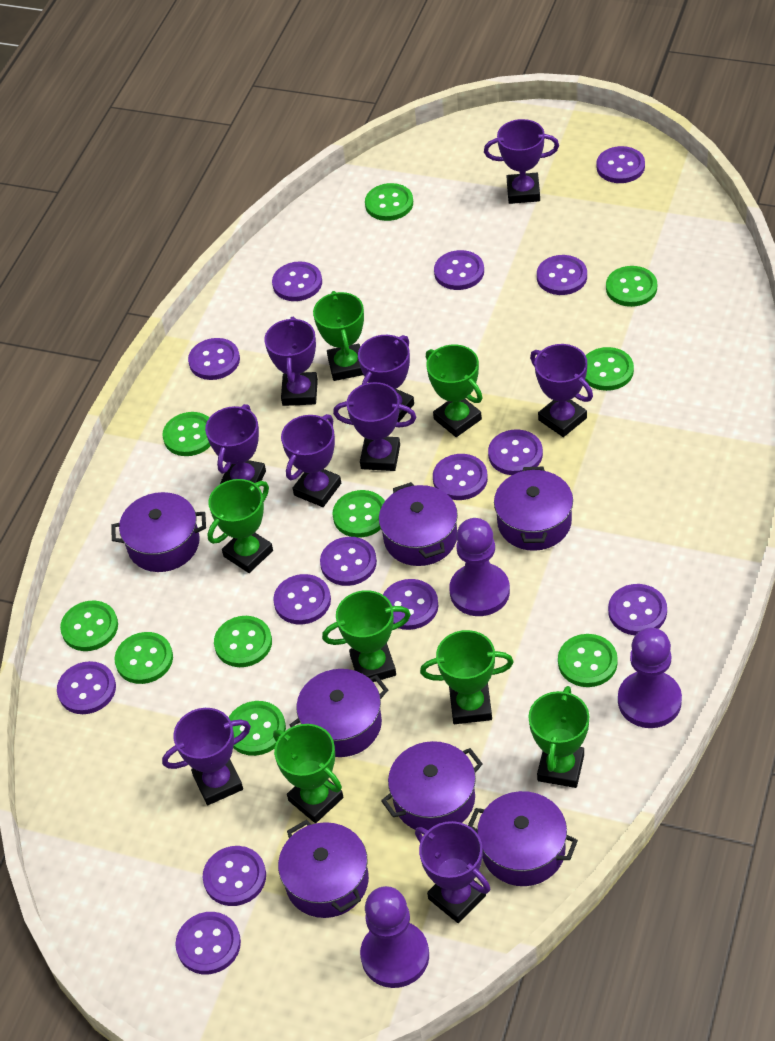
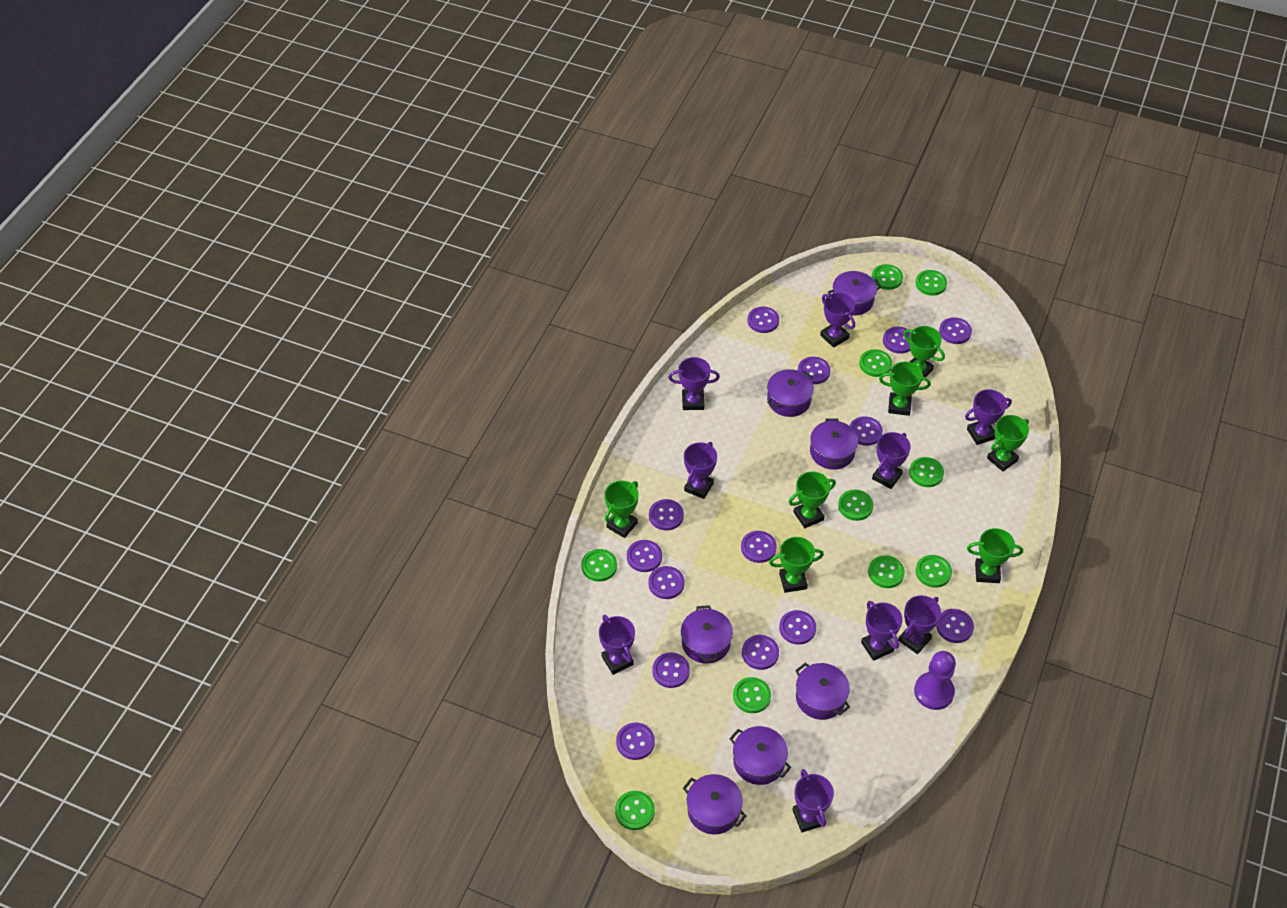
purple pawn: 3 -> 1

